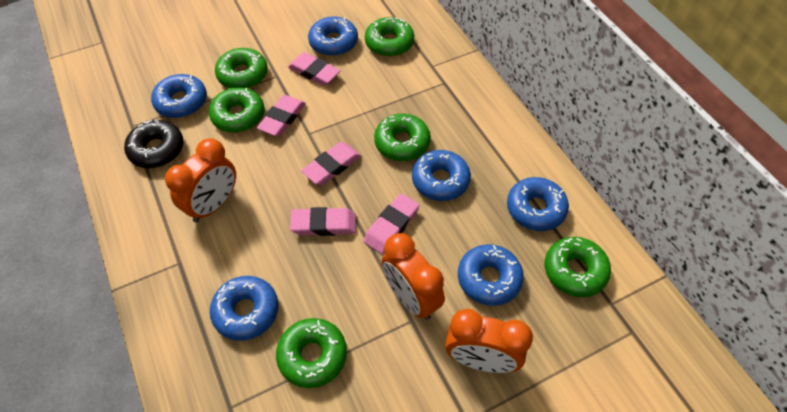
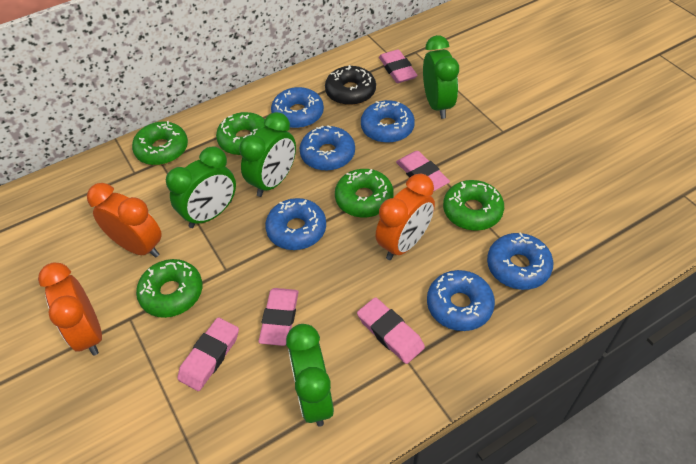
green clock: 0 -> 4
green donut: 6 -> 5

